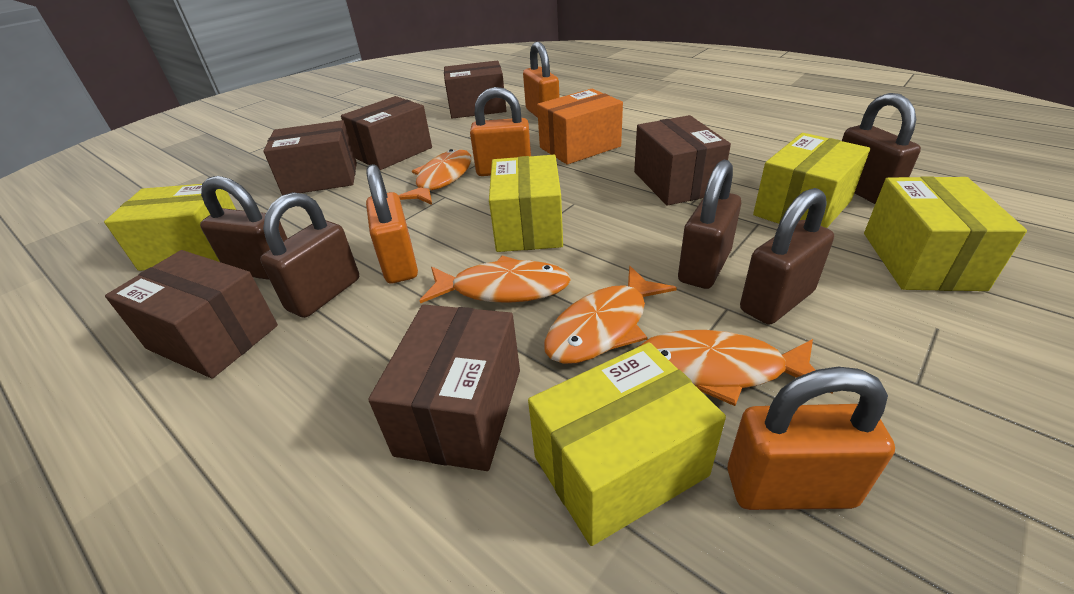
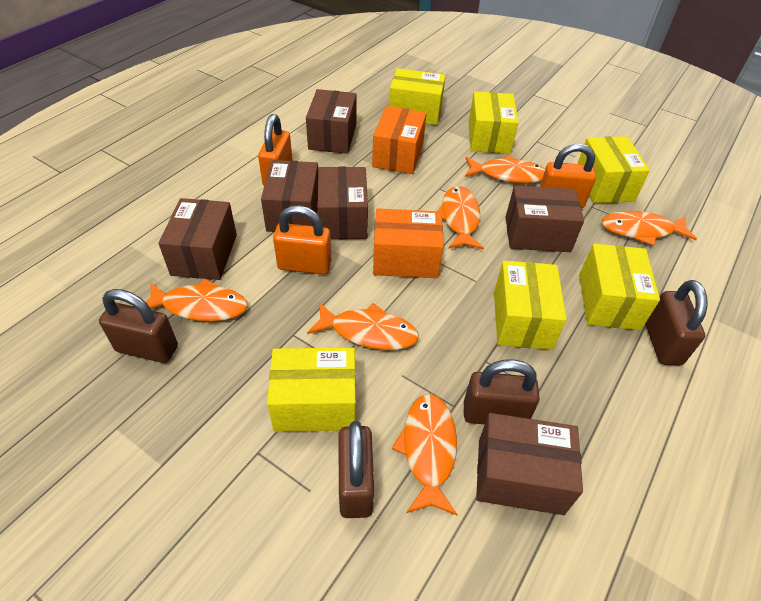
brown padlock: 5 -> 4
orange box: 1 -> 2
orange fish: 4 -> 6
orange padlock: 4 -> 3
yellow box: 5 -> 6

